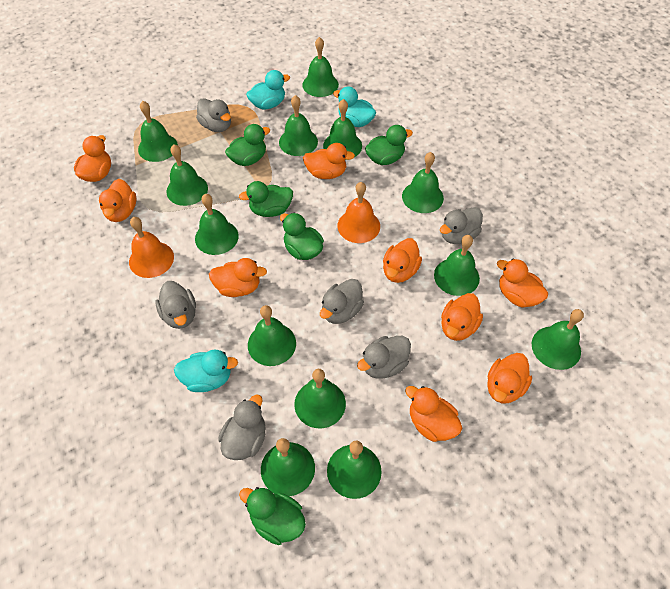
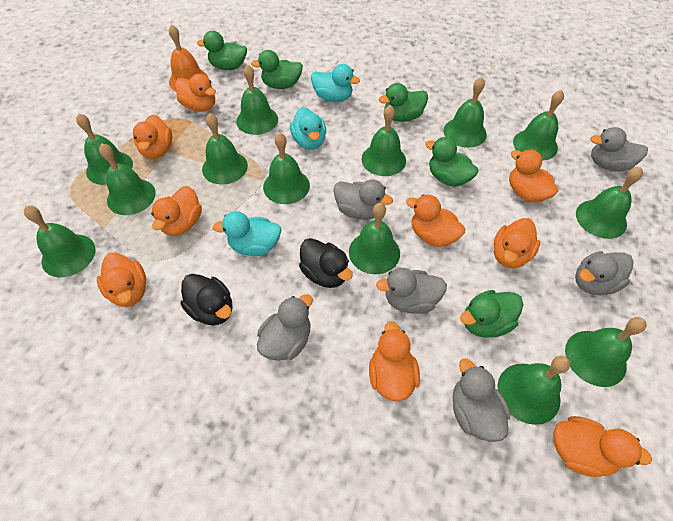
black duck: 0 -> 2
orange bell: 2 -> 1

